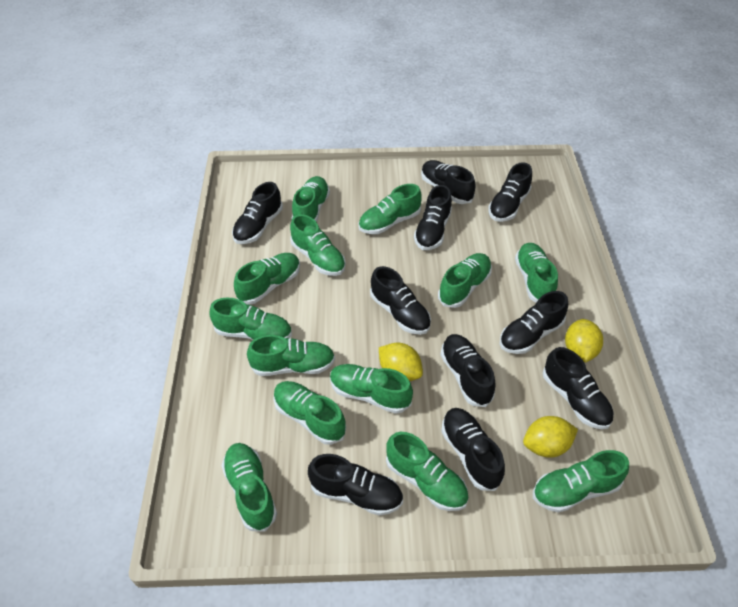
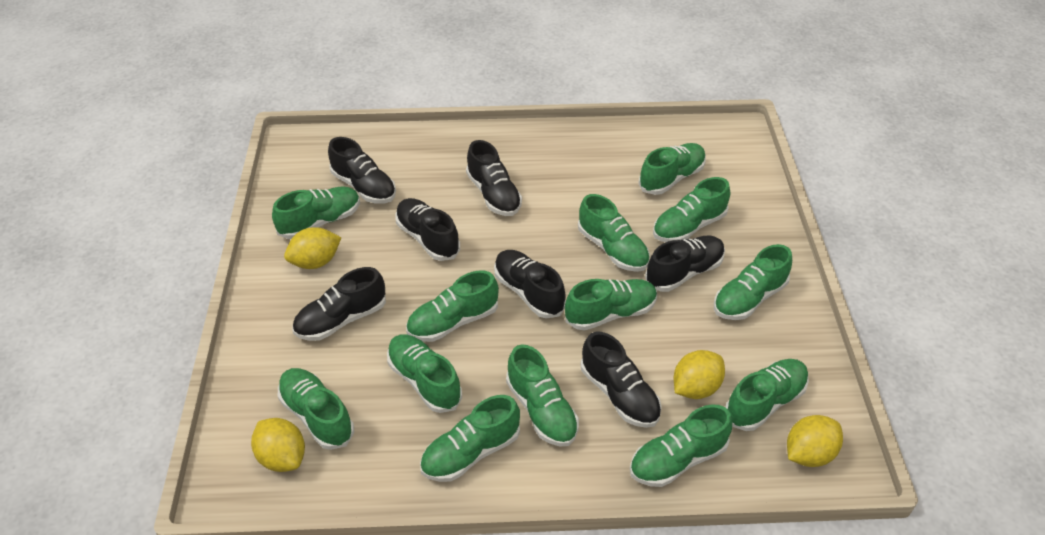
black shoe: 10 -> 7
yellow lemon: 3 -> 4

